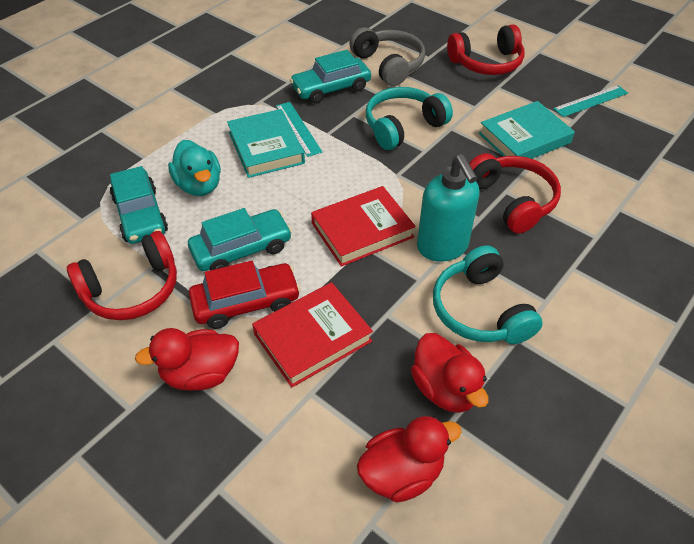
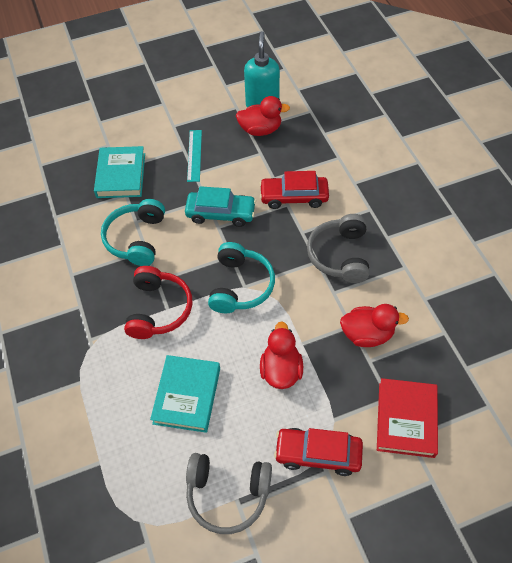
grey headphones: 1 -> 2
red book: 2 -> 1
red car: 1 -> 2
red headphones: 3 -> 1
turquoise car: 3 -> 1
turquoise duck: 1 -> 0
turquoise ruler: 2 -> 1

